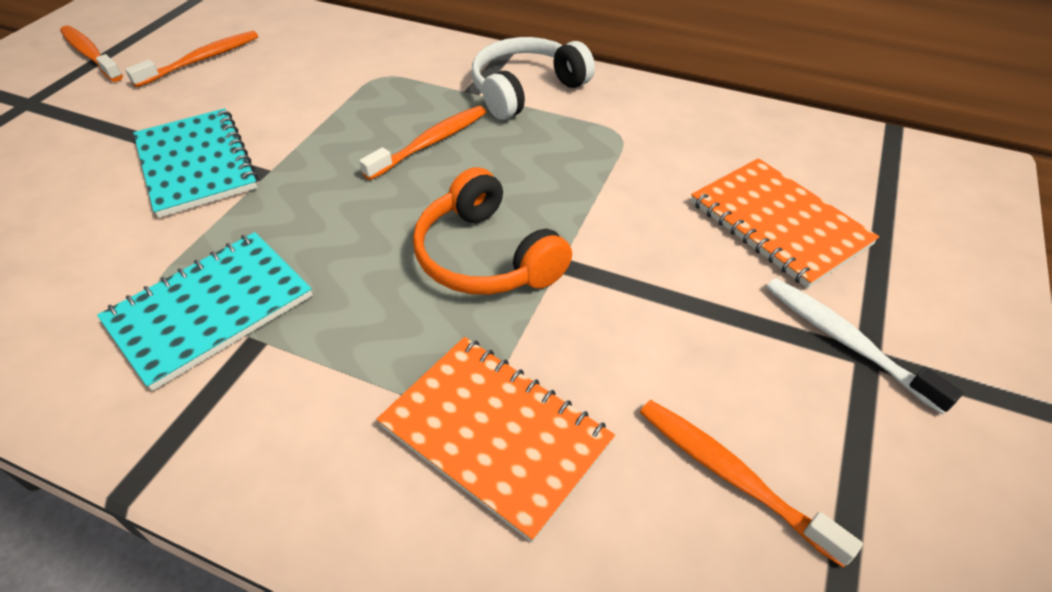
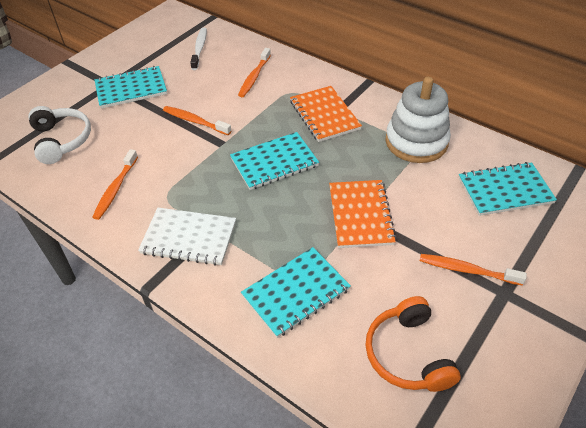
turquoise notebook: 2 -> 4
white notebook: 0 -> 1
white stacking toy: 0 -> 1

